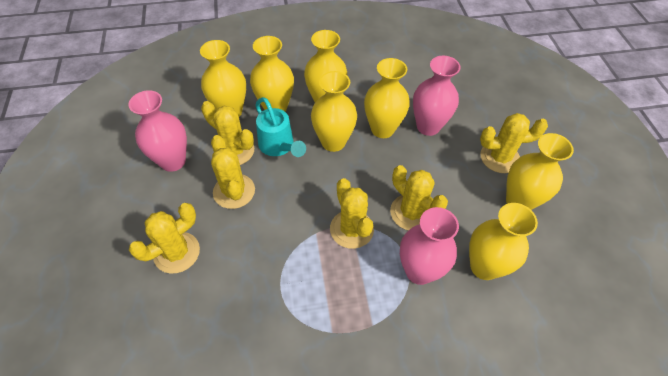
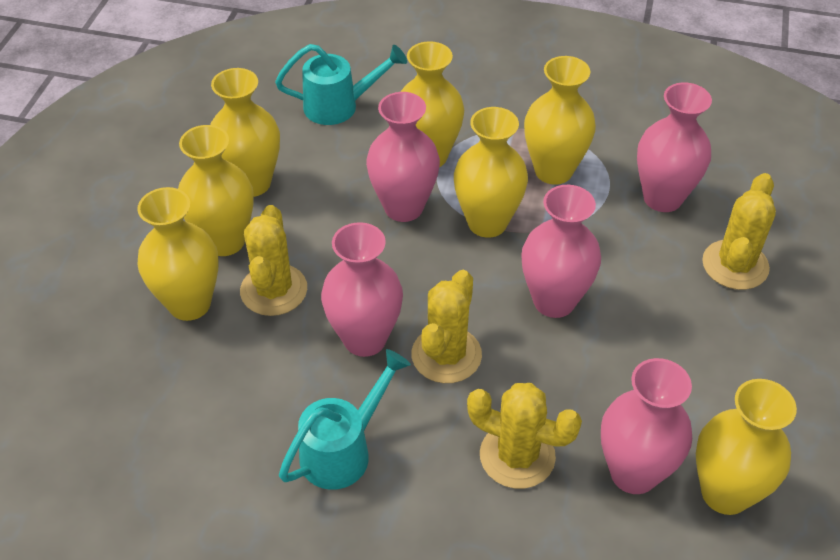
pink vase: 3 -> 5
turquoise watering can: 1 -> 2
yellow cactus: 6 -> 4

